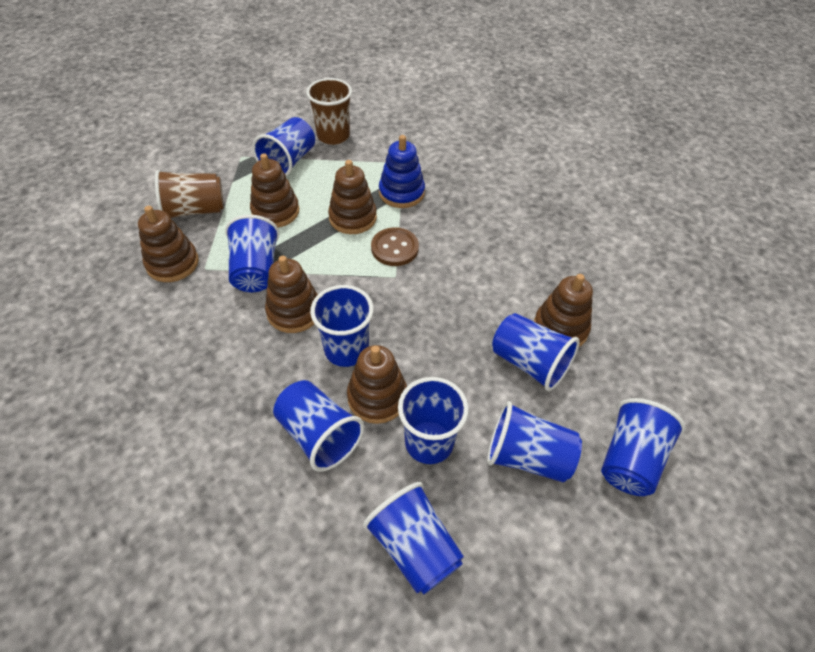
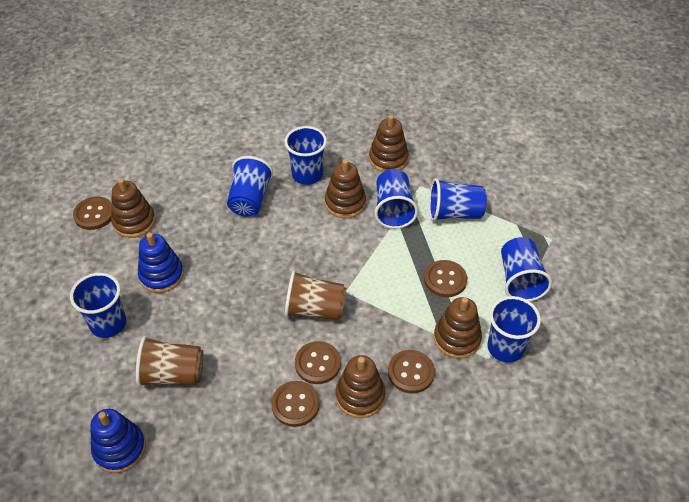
blue cup: 9 -> 7
blue stacking toy: 1 -> 2
brown button: 1 -> 5
brown stacking toy: 6 -> 5

